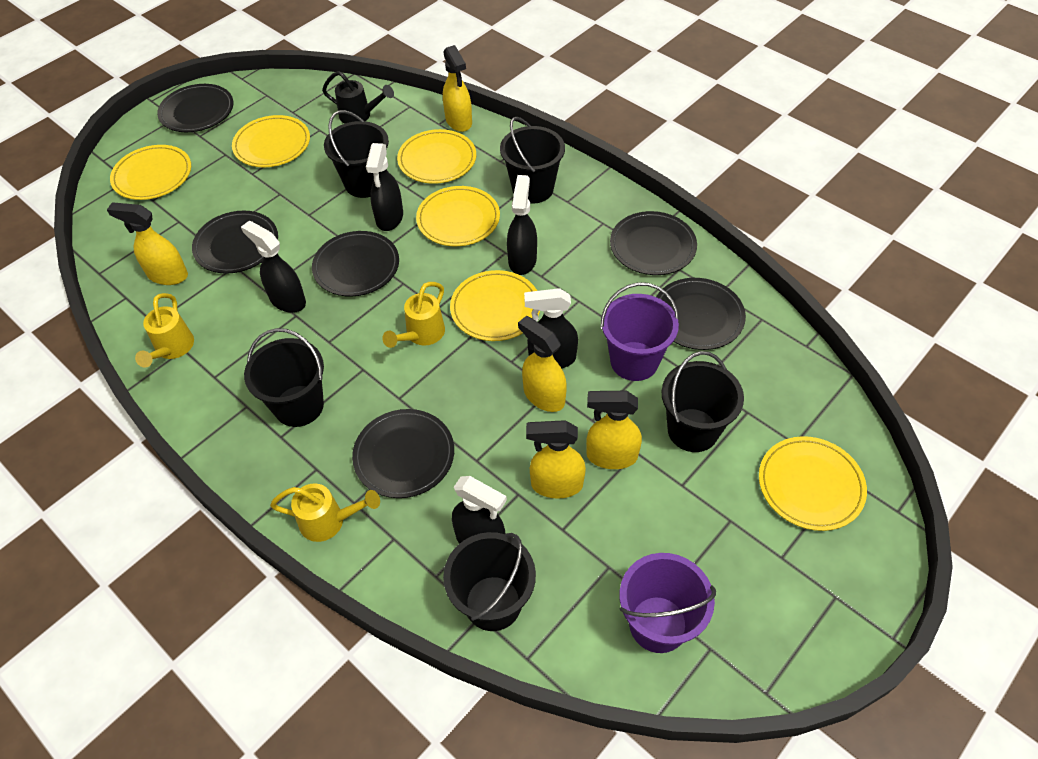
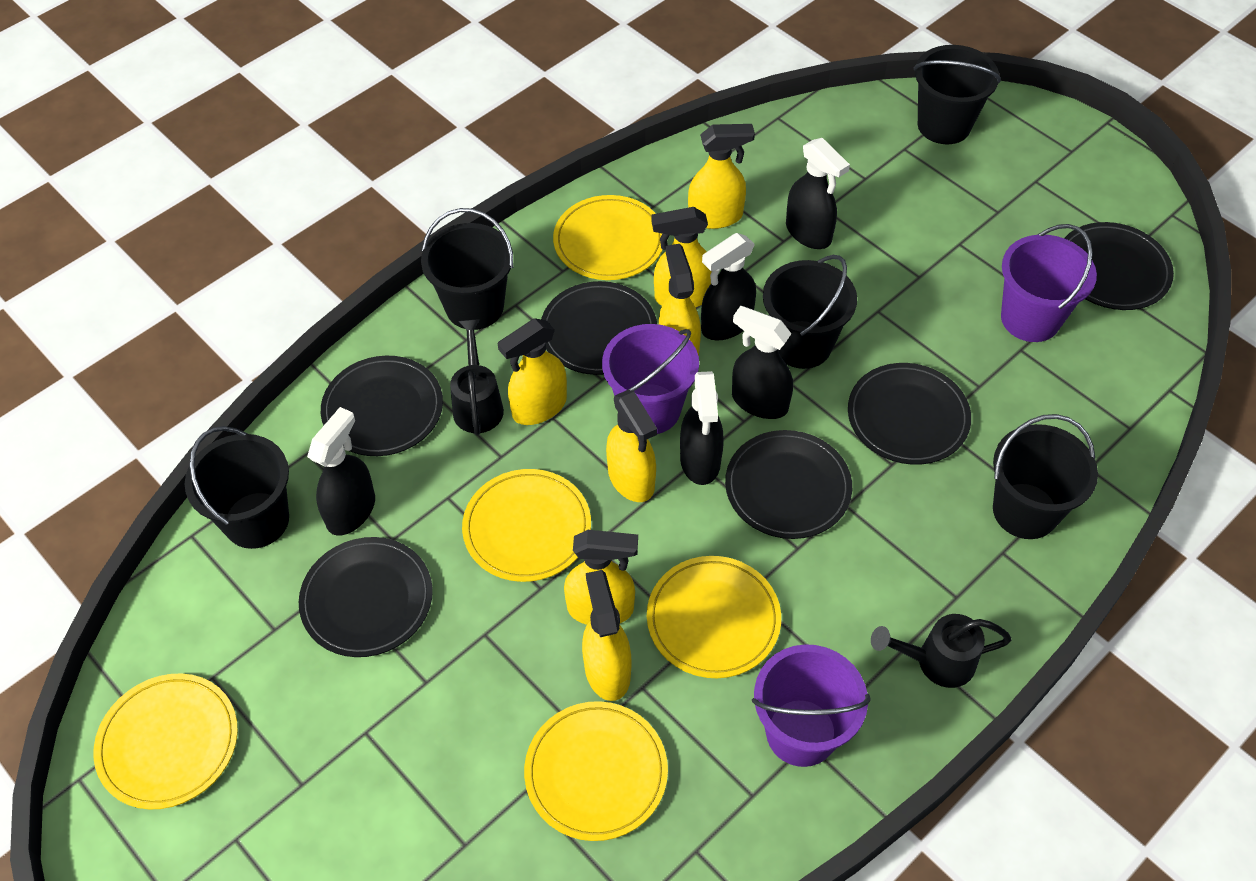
black watering can: 1 -> 2
purple bucket: 2 -> 3
yellow plate: 6 -> 5
yellow spray bottle: 5 -> 7
yellow watering can: 3 -> 0

